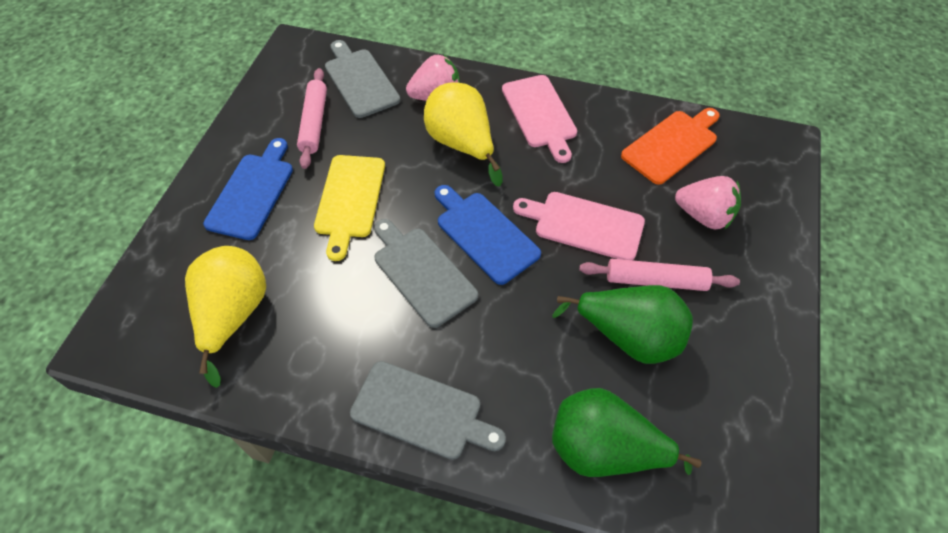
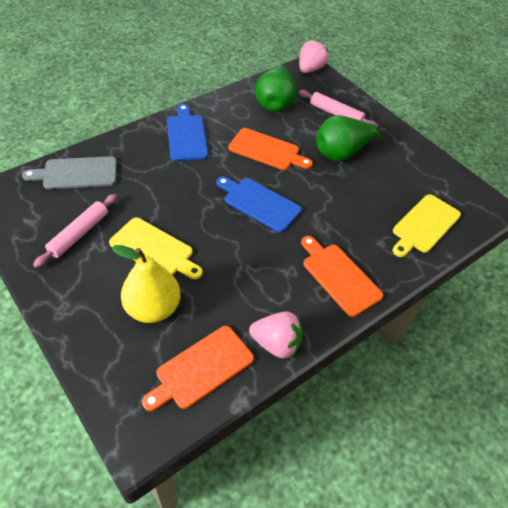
grey cutting board: 3 -> 1
orange cutting board: 1 -> 3
pink cutting board: 2 -> 0
yellow cutting board: 1 -> 2
yellow pear: 2 -> 1

